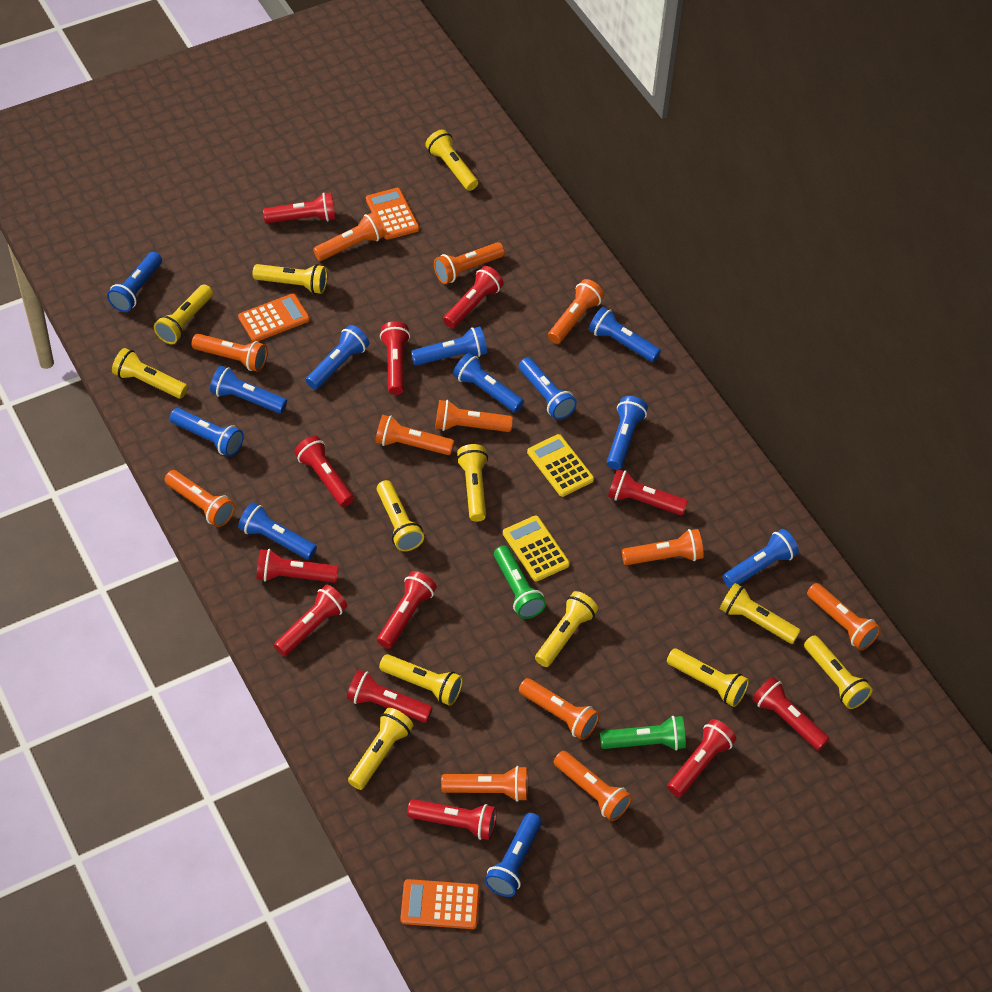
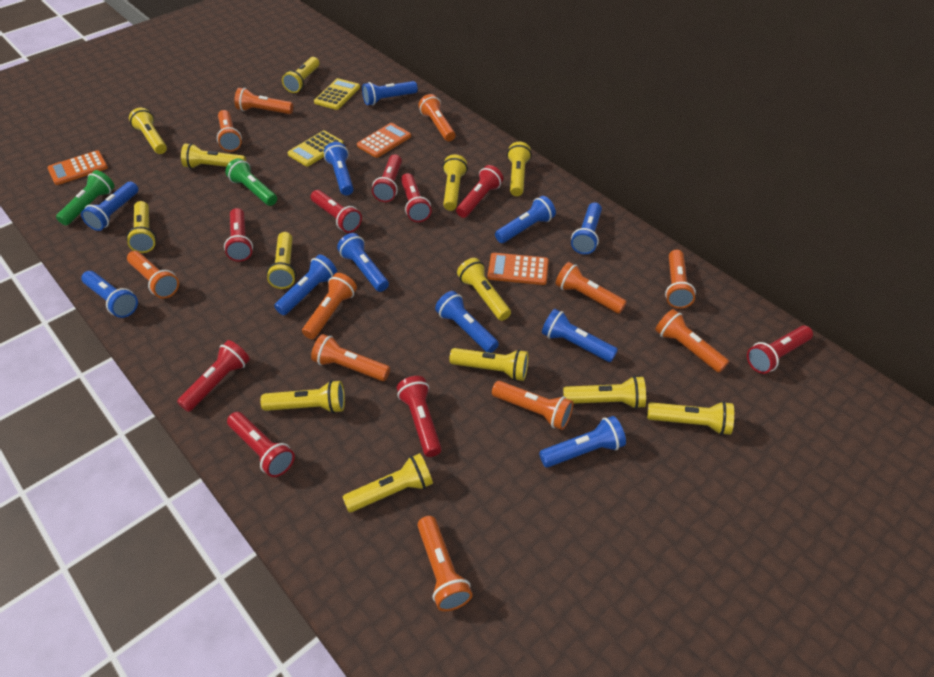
blue flashlight: 12 -> 11
orange flashlight: 12 -> 11
red flashlight: 12 -> 9
yellow flashlight: 12 -> 13

